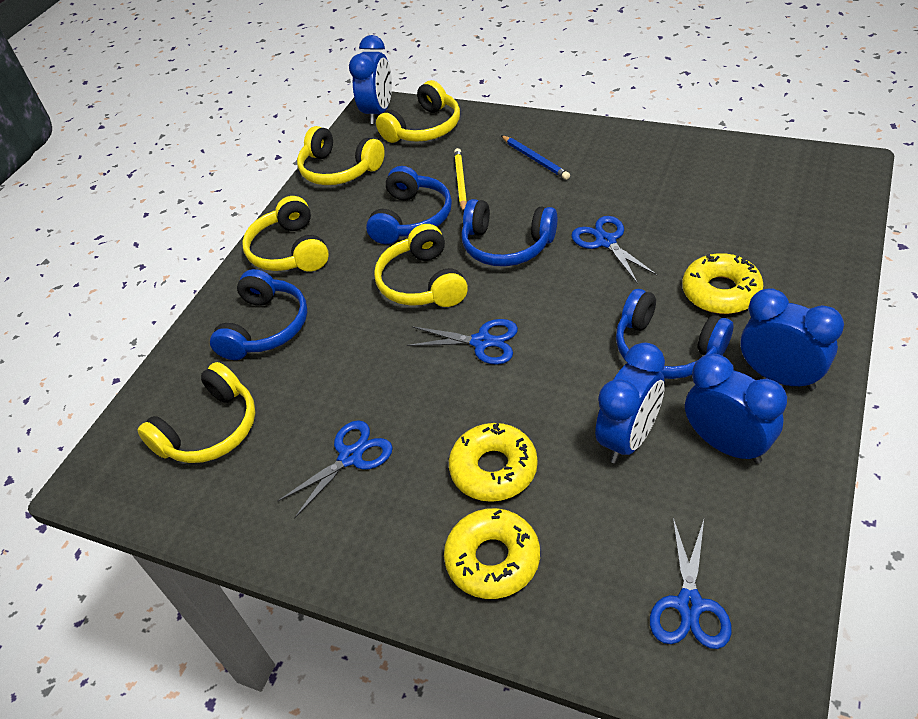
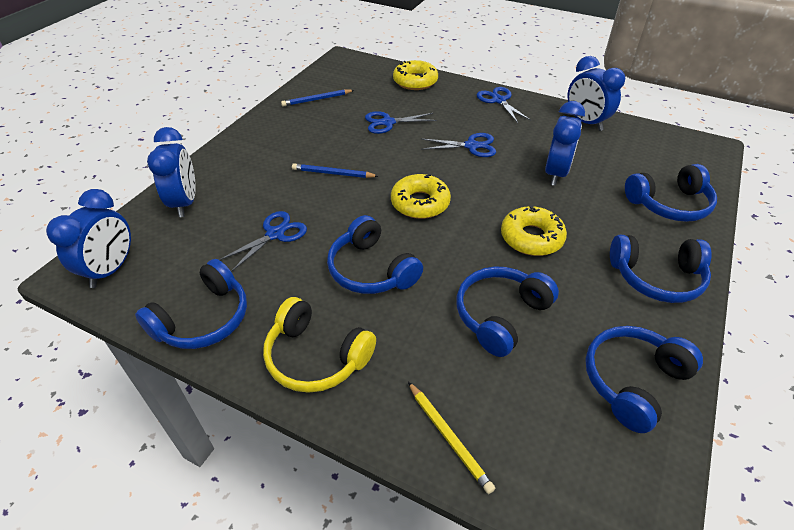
blue headphones: 4 -> 6
blue pencil: 1 -> 2
yellow headphones: 5 -> 1

